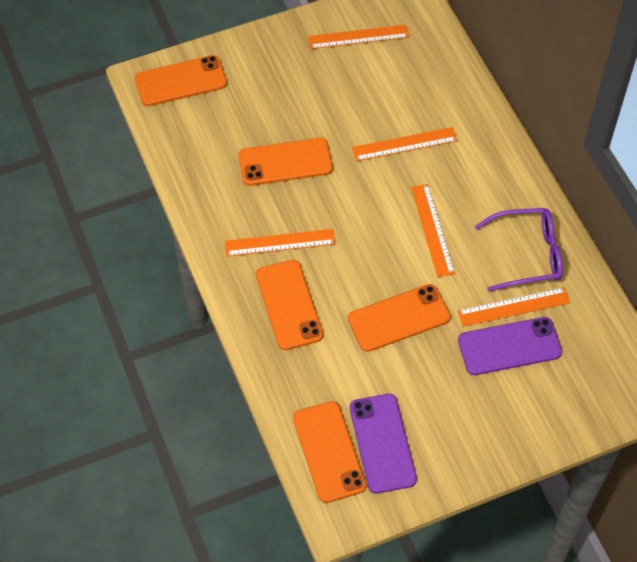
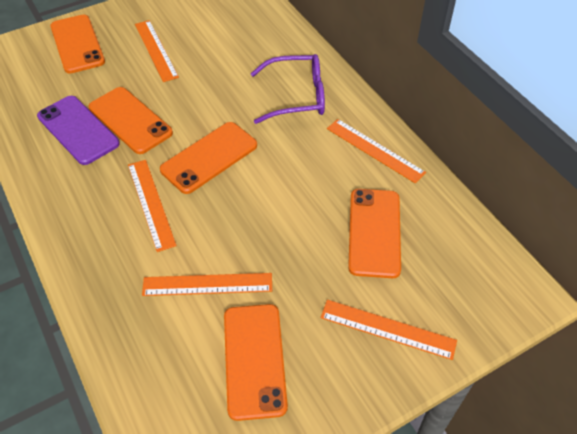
purple phone: 2 -> 1

